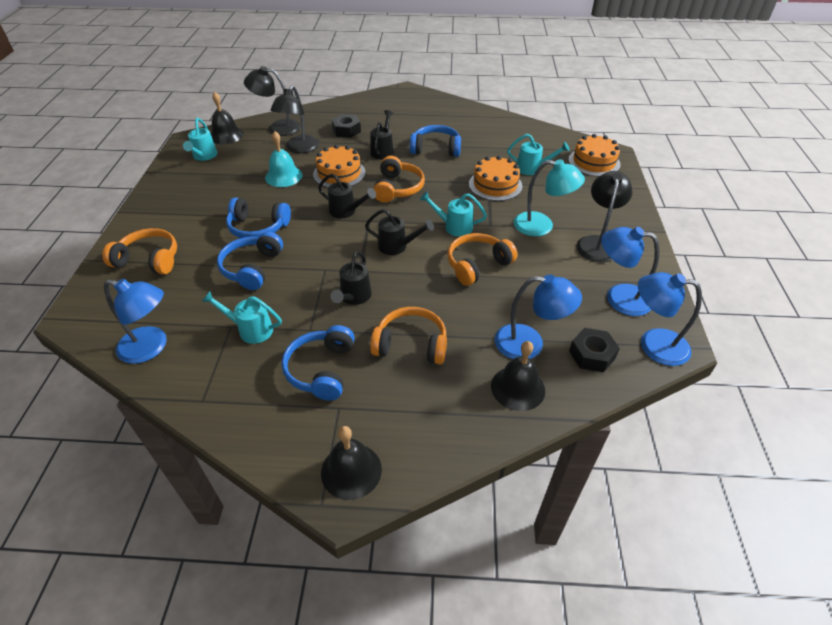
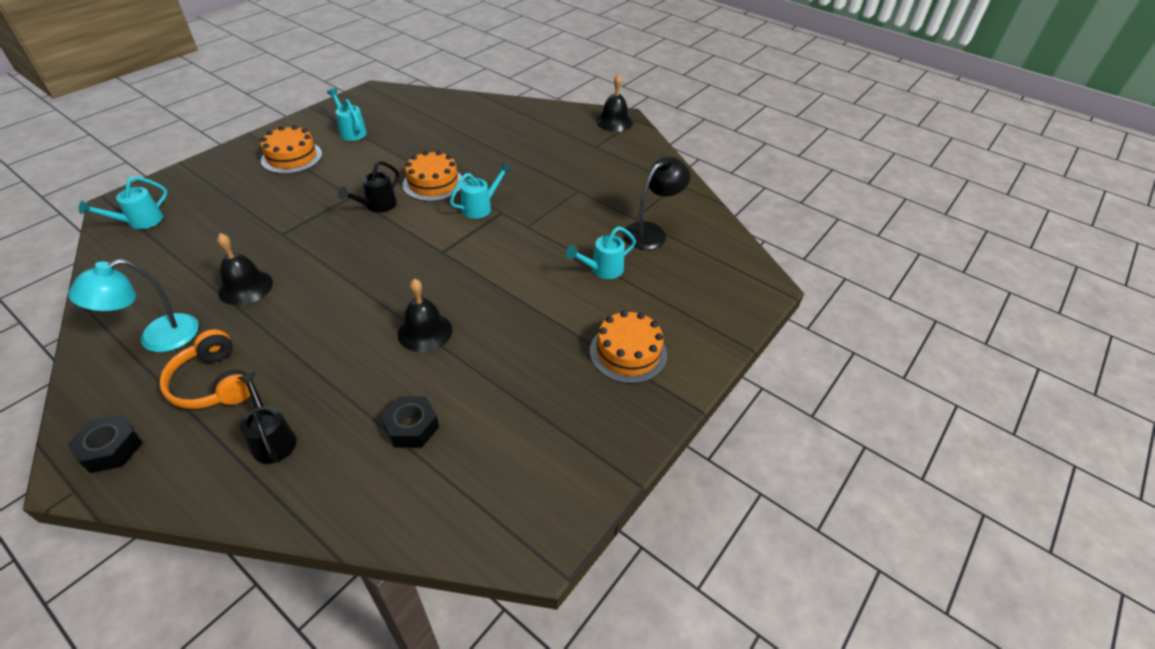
black lamp: 3 -> 1
black watering can: 4 -> 2
blue headphones: 4 -> 0
blue lamp: 4 -> 0
orange headphones: 4 -> 1
turquoise bell: 1 -> 0

